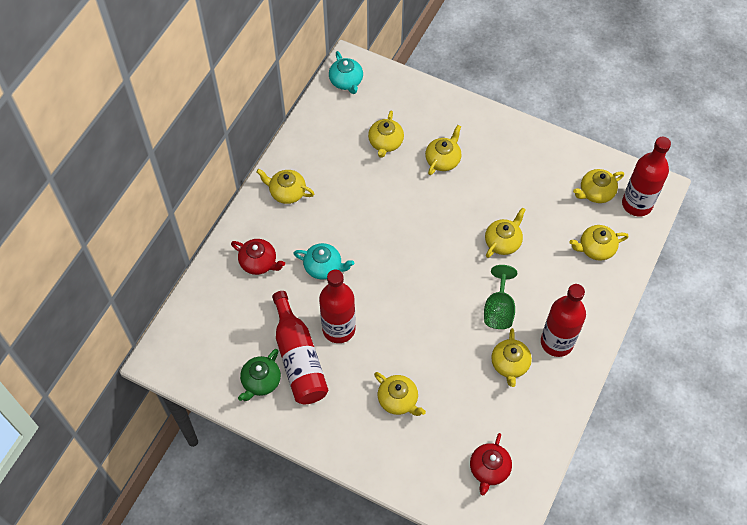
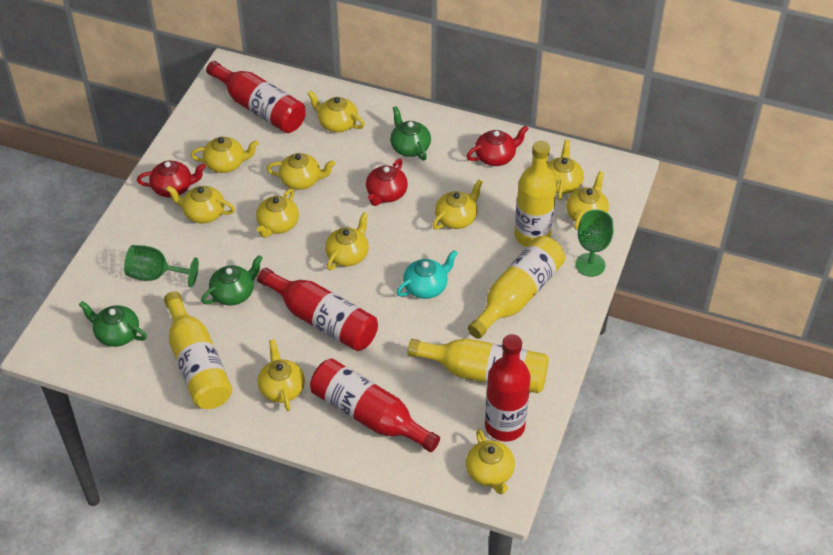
green goblet: 1 -> 2
green teapot: 1 -> 3
red teapot: 2 -> 3
turquoise teapot: 2 -> 1
yellow bottle: 0 -> 4
yellow teapot: 8 -> 11

